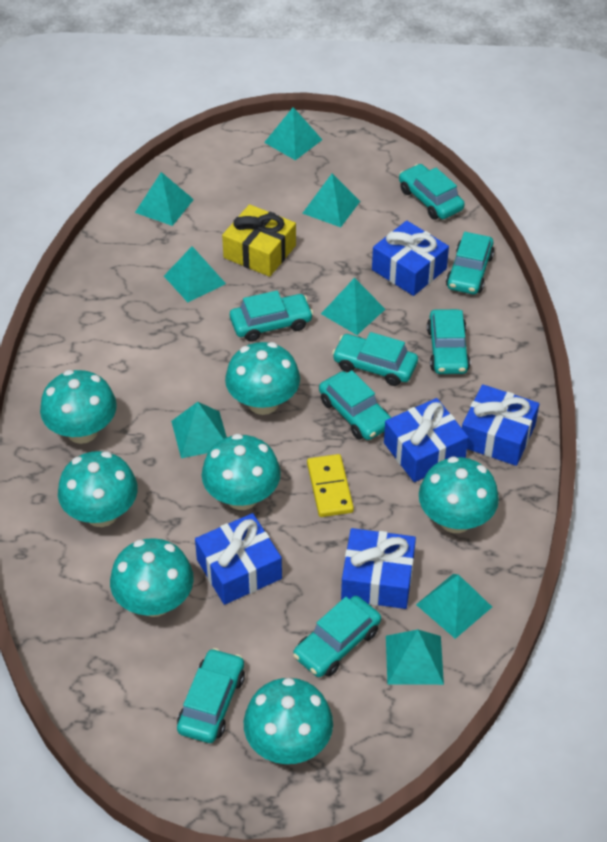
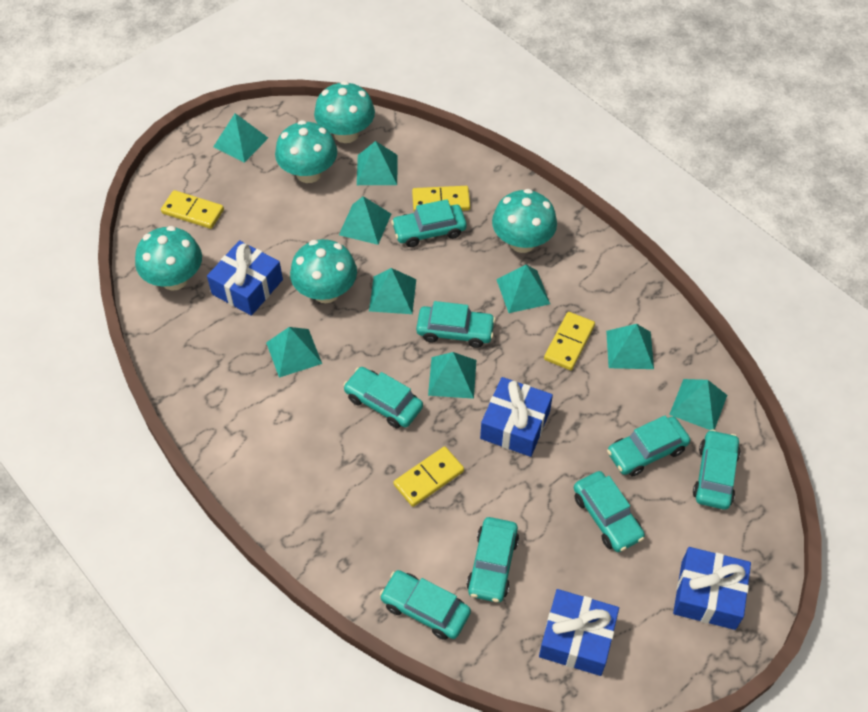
blue gift: 5 -> 4
turquoise mushroom: 7 -> 5
turquoise pyramid: 8 -> 9
yellow domino: 1 -> 4
yellow gift: 1 -> 0

